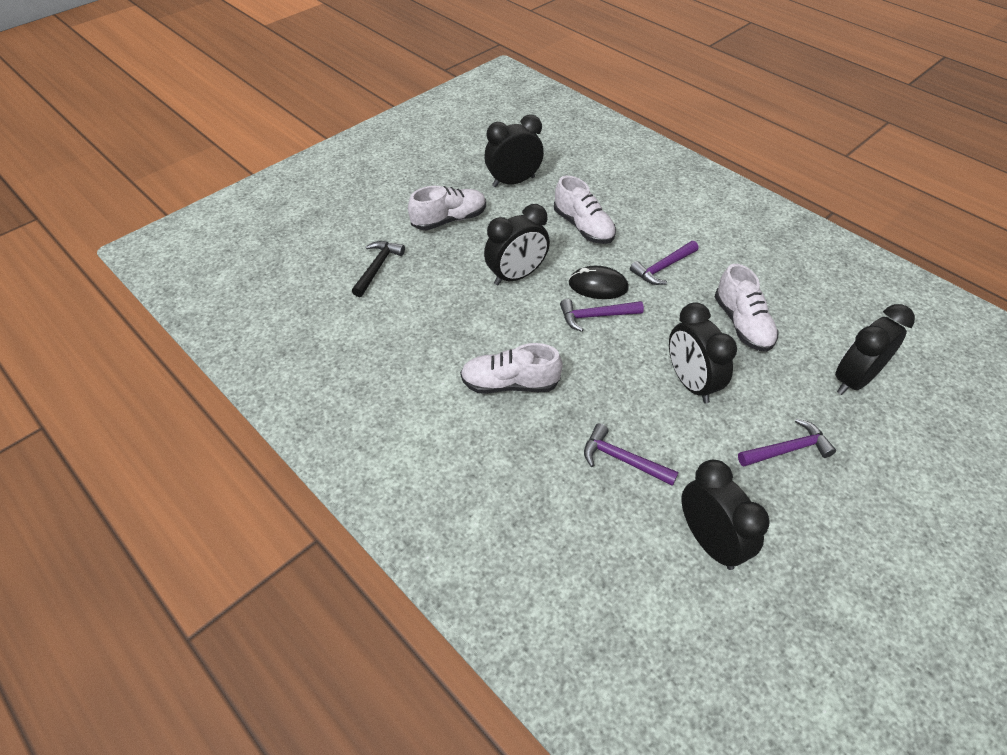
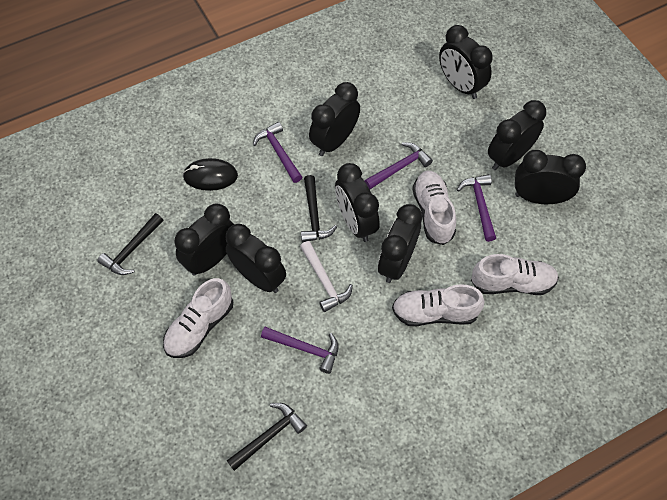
black clock: 5 -> 8
black hammer: 1 -> 3
white hammer: 0 -> 1

